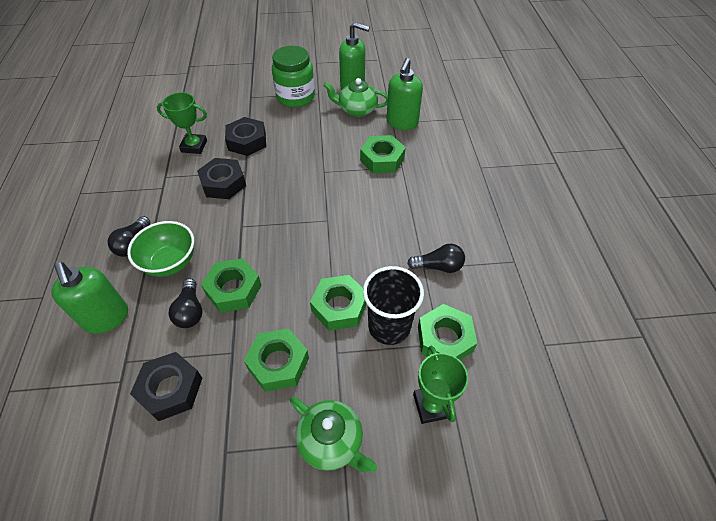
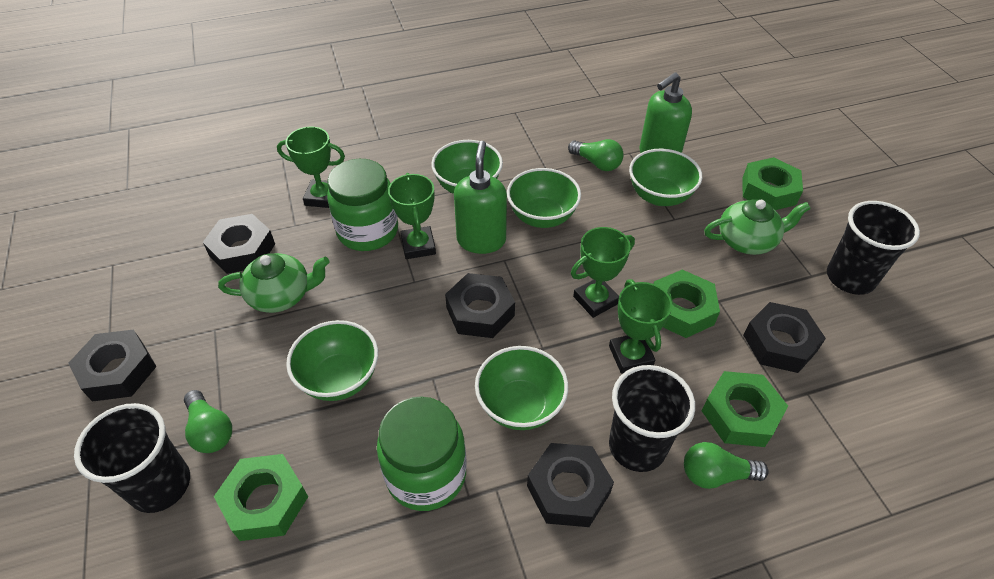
black cup: 1 -> 3
black light bulb: 3 -> 0
black nut: 3 -> 5
green bowl: 1 -> 5
green jar: 1 -> 2
green light bulb: 0 -> 3
green nut: 5 -> 4
green soap dispenser: 3 -> 2
green trophy: 2 -> 4

